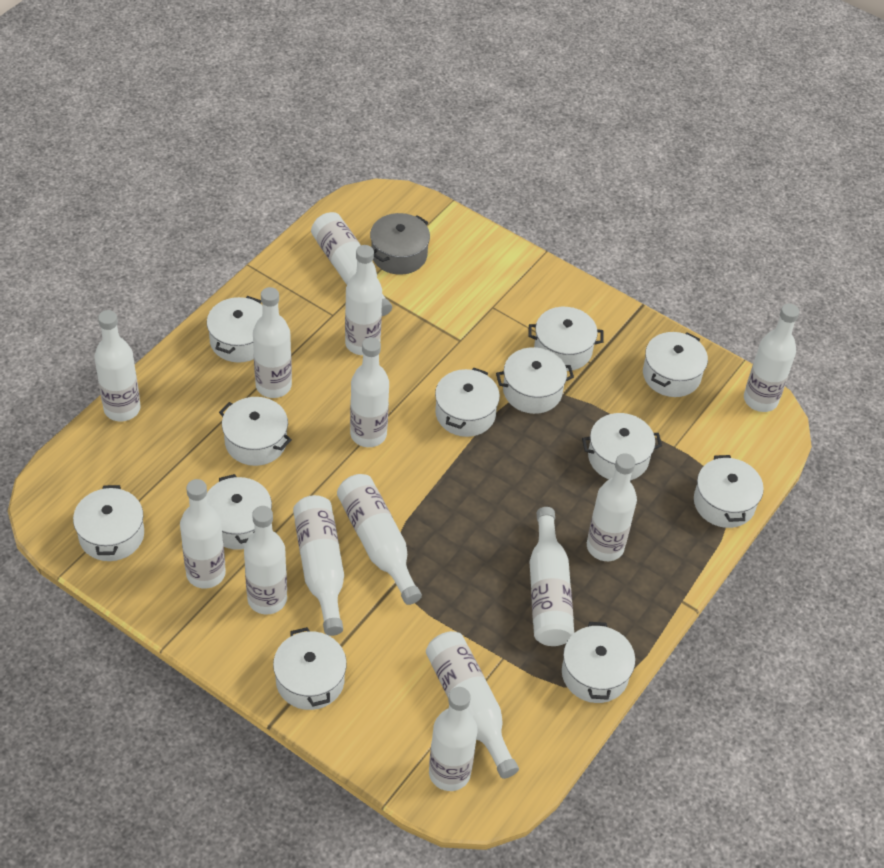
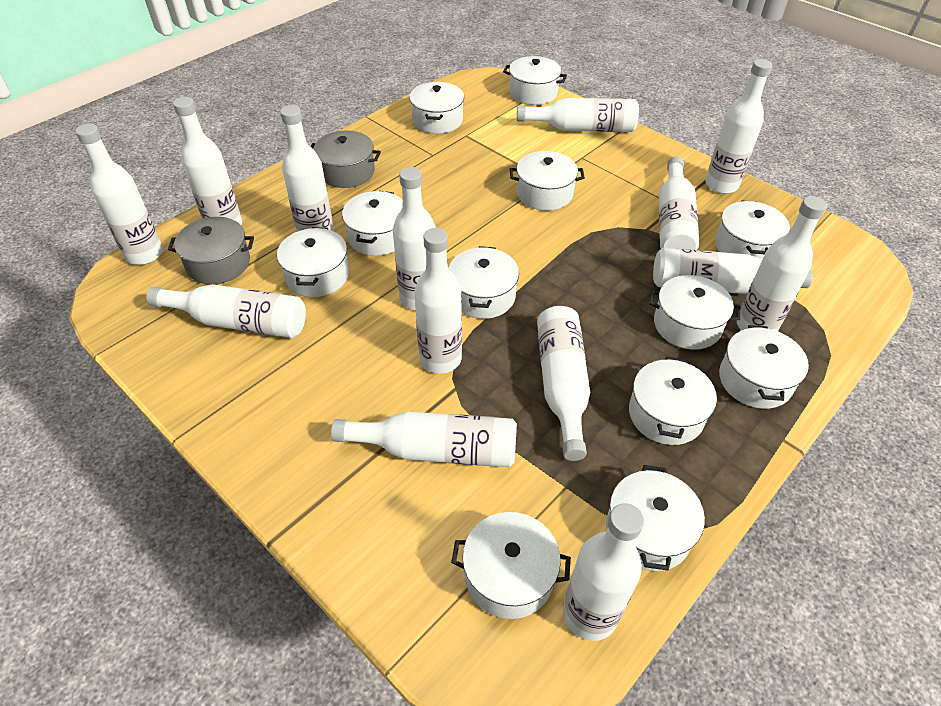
grey pot: 1 -> 2

